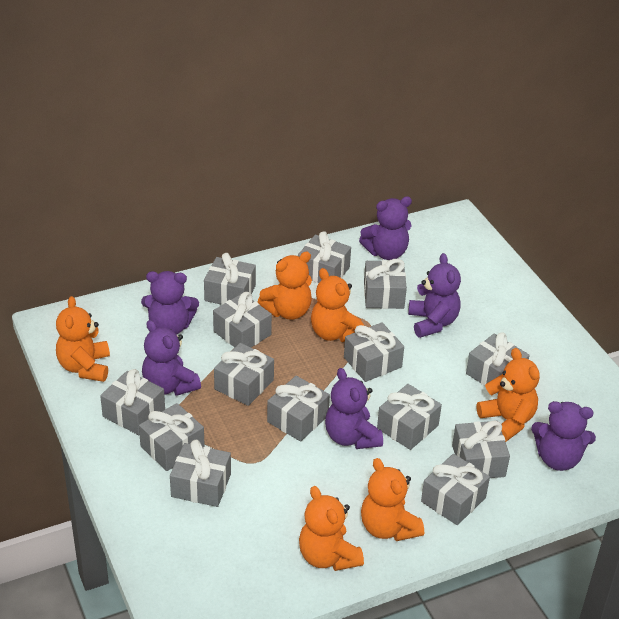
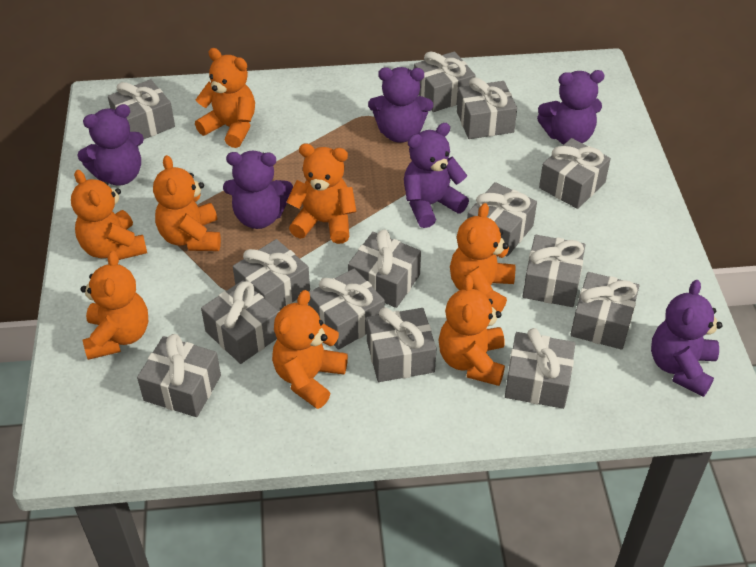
orange teddy bear: 6 -> 8

